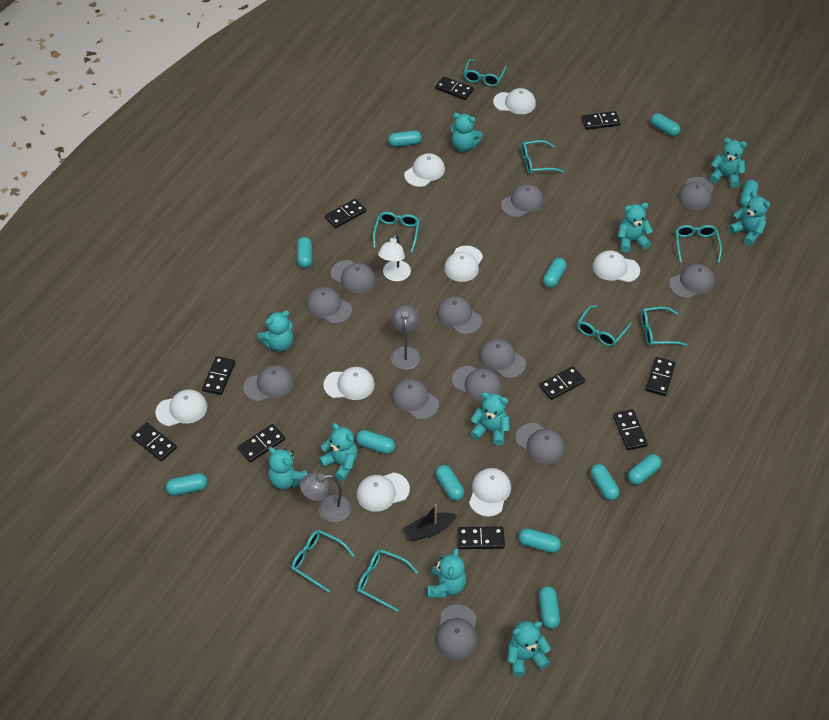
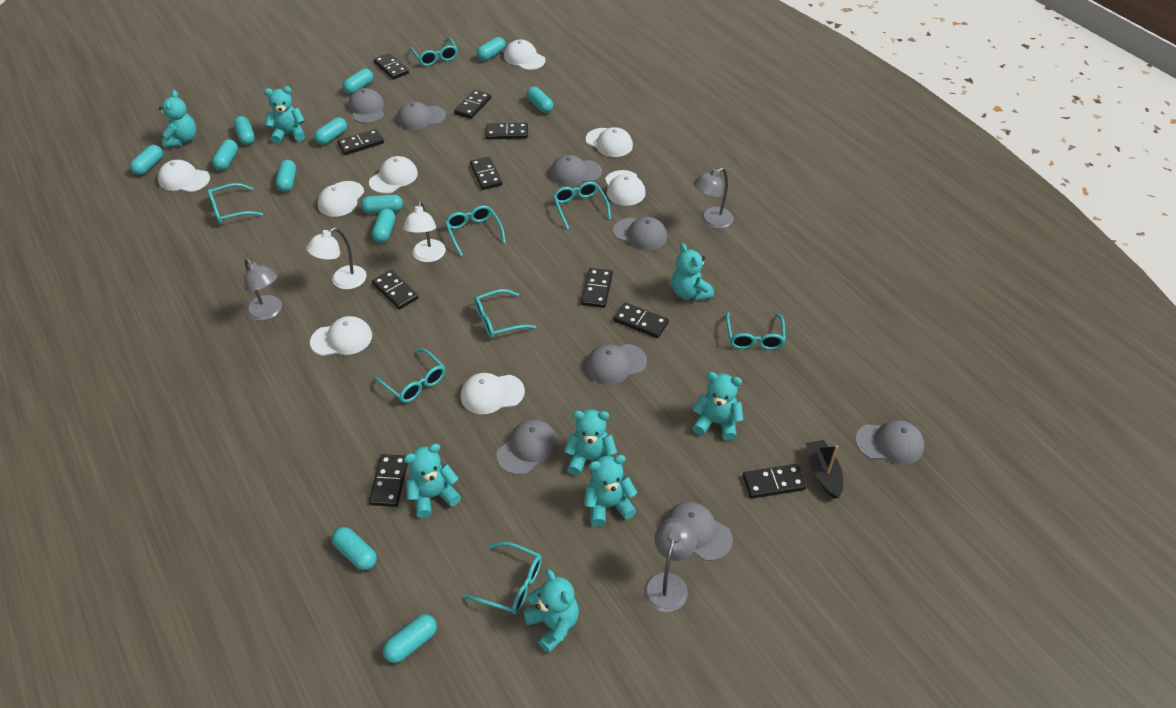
grey cap: 12 -> 8
grey lamp: 2 -> 3
turquoise teddy bear: 10 -> 8
white lamp: 1 -> 2

